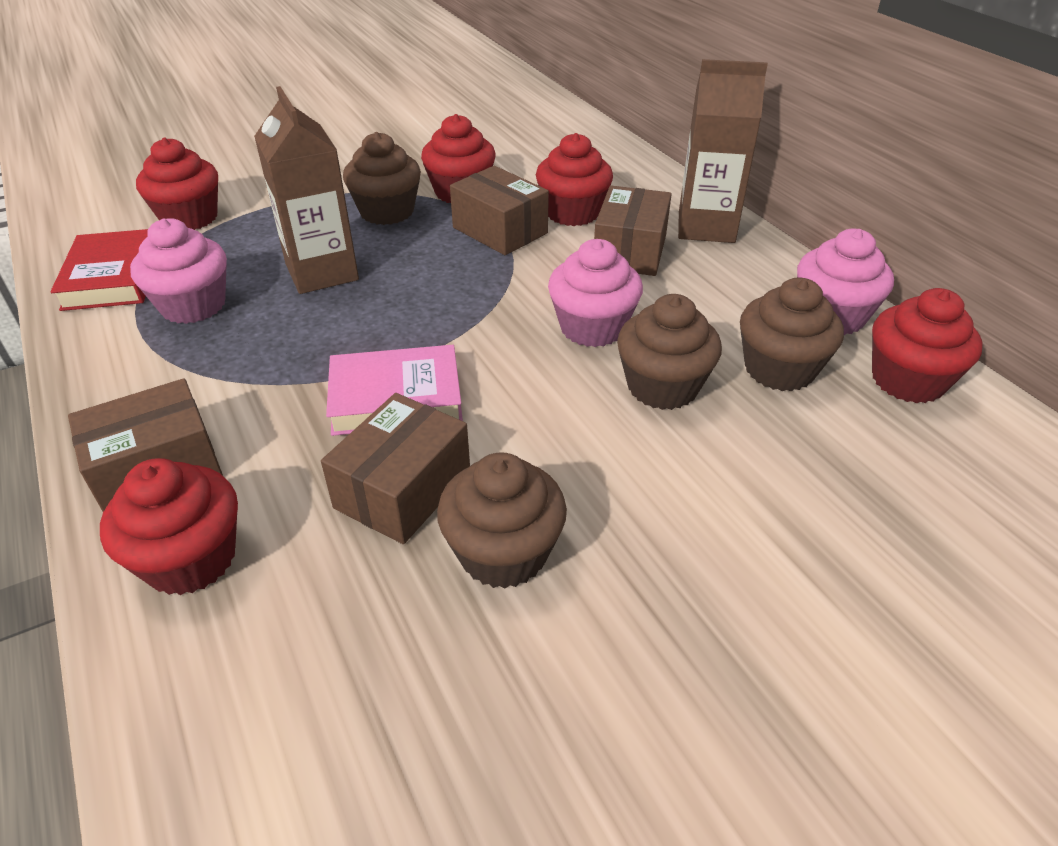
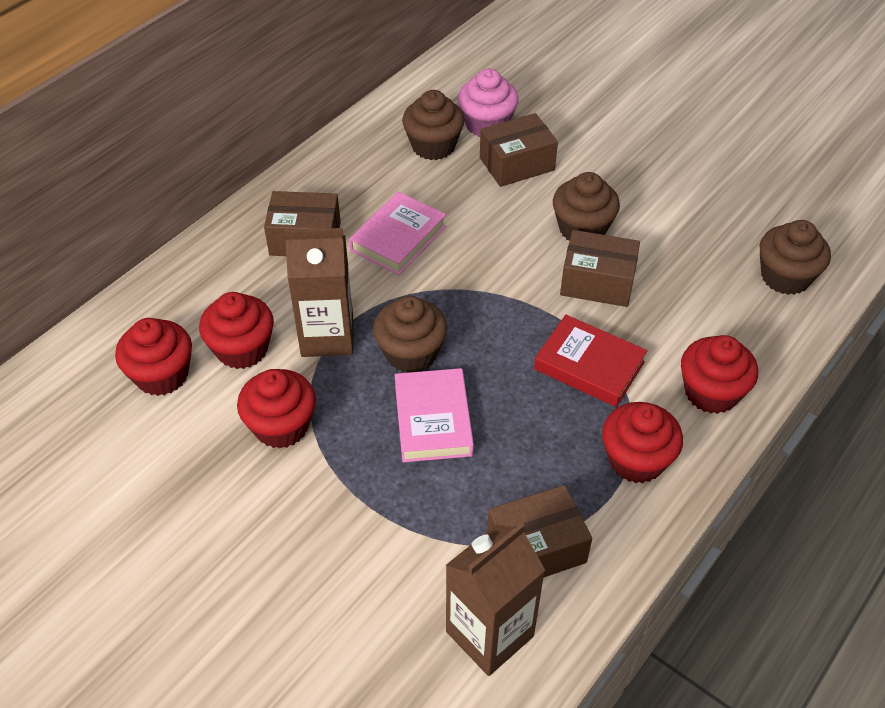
pink book: 1 -> 2
pink cupcake: 3 -> 1

